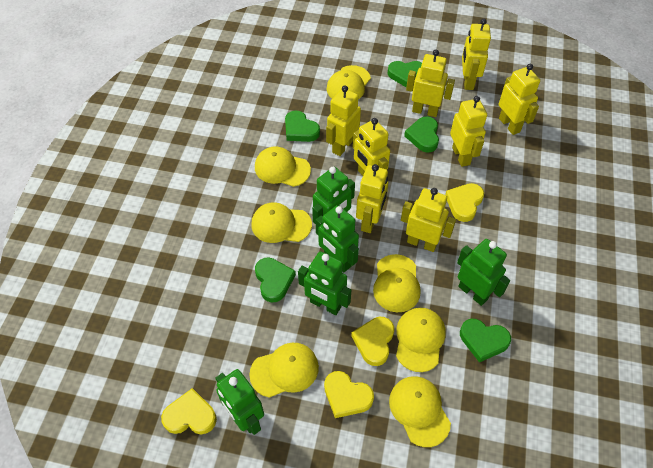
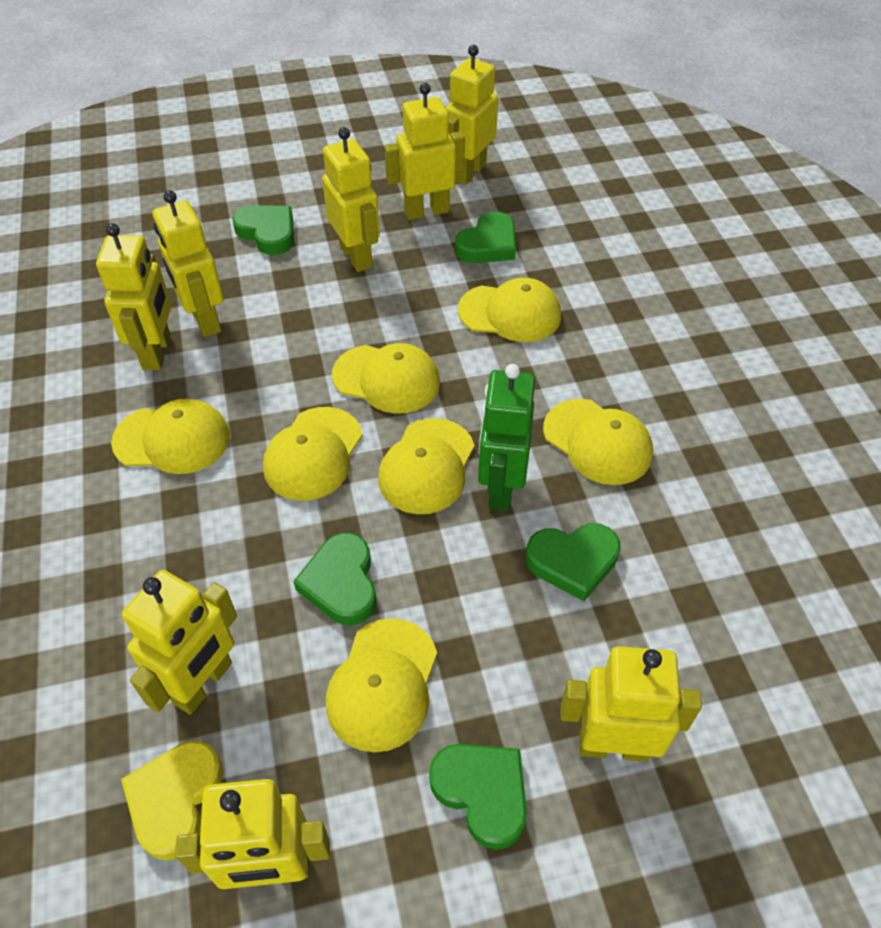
green robot: 5 -> 1
yellow heart: 4 -> 1

